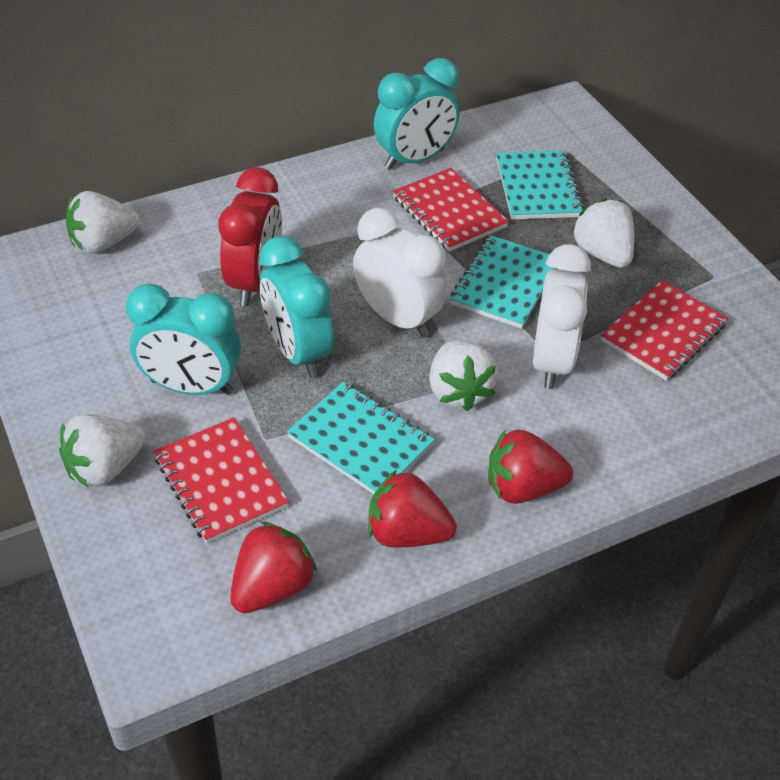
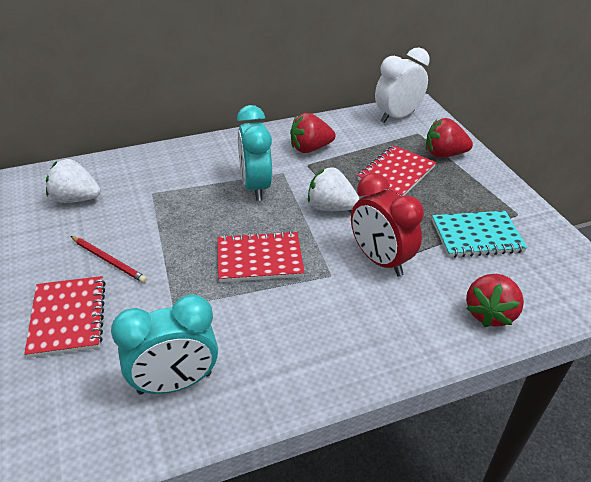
red pencil: 0 -> 1
turquoise clock: 3 -> 2
turquoise notebook: 3 -> 1
white clock: 2 -> 1
white strawberry: 4 -> 2

